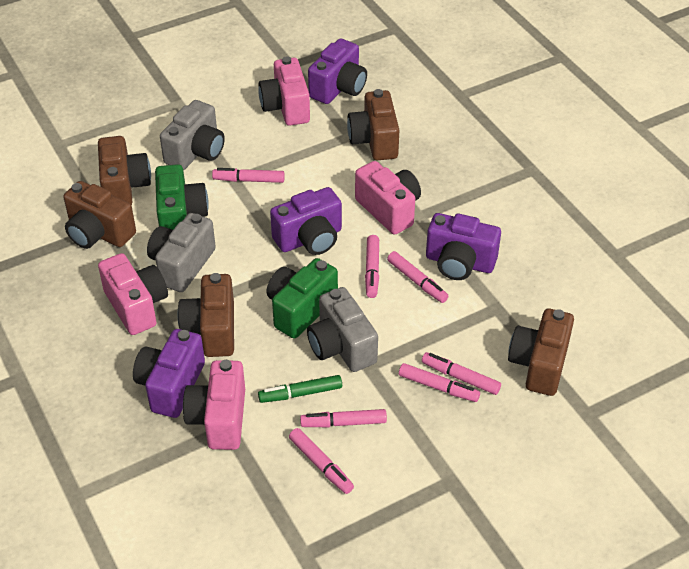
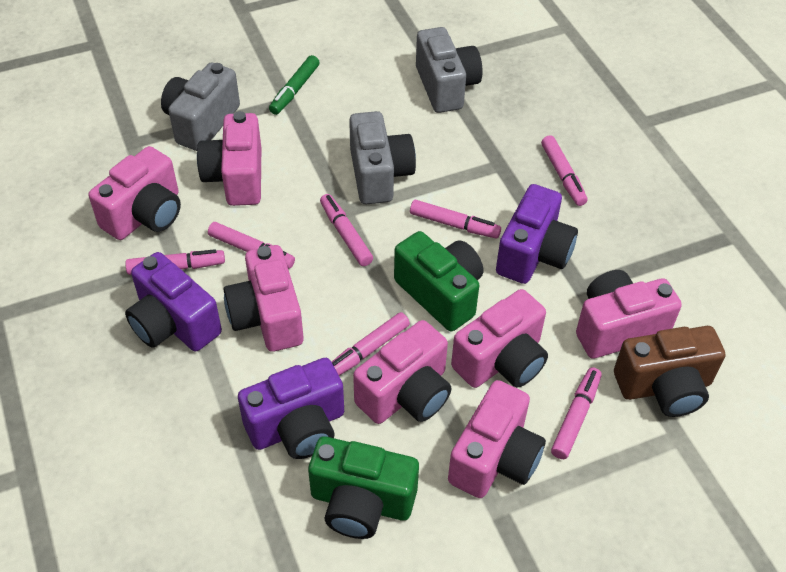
brown camera: 5 -> 1
pink camera: 4 -> 7
purple camera: 4 -> 3

